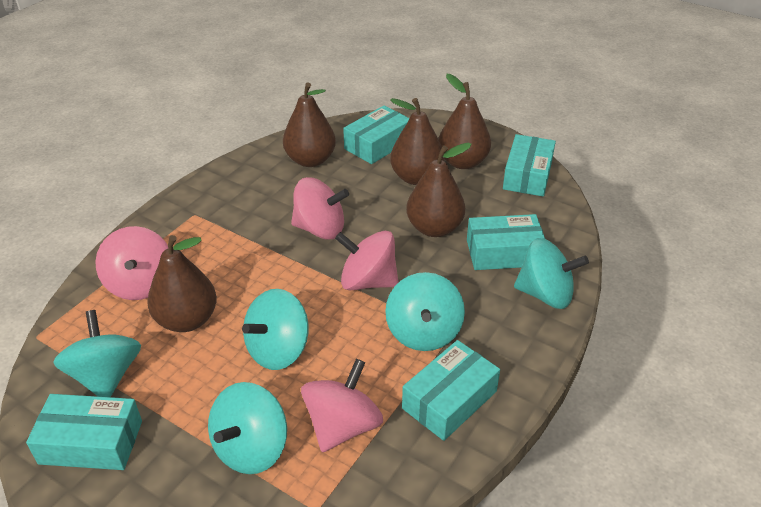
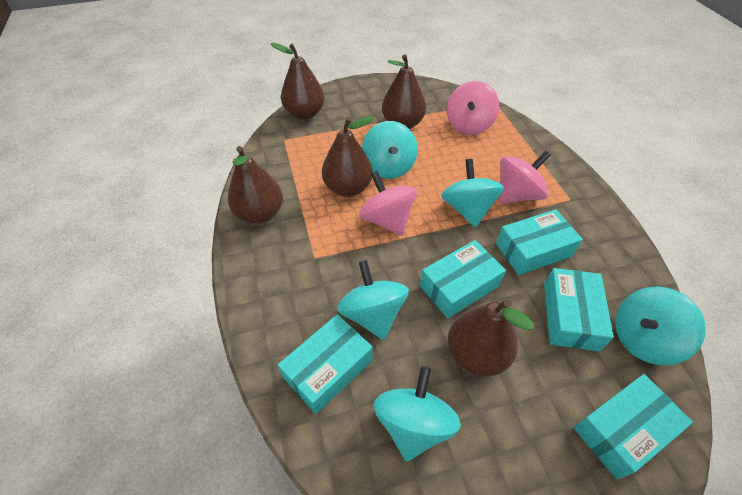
pink spinning top: 4 -> 3

